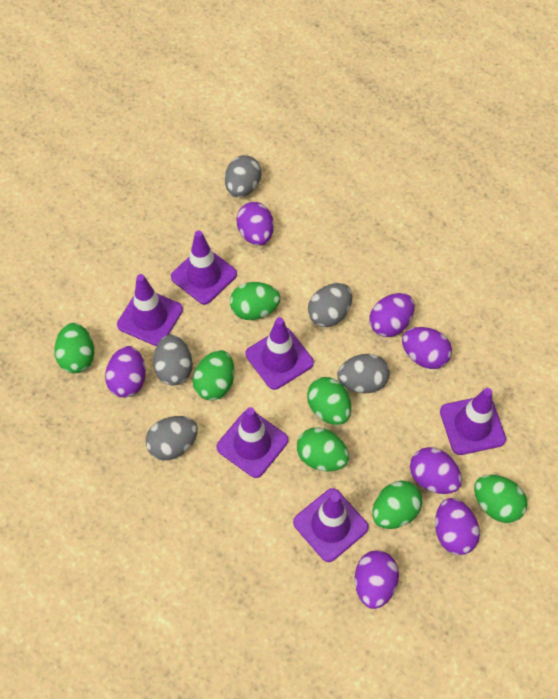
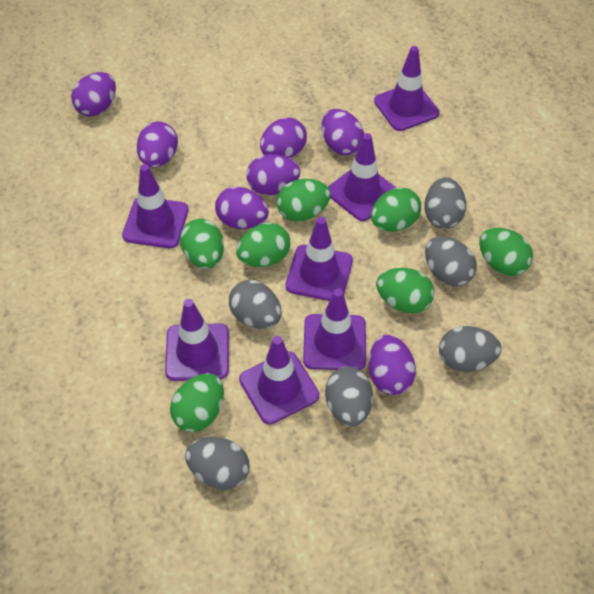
grey egg: 5 -> 6
purple traffic cone: 6 -> 7

